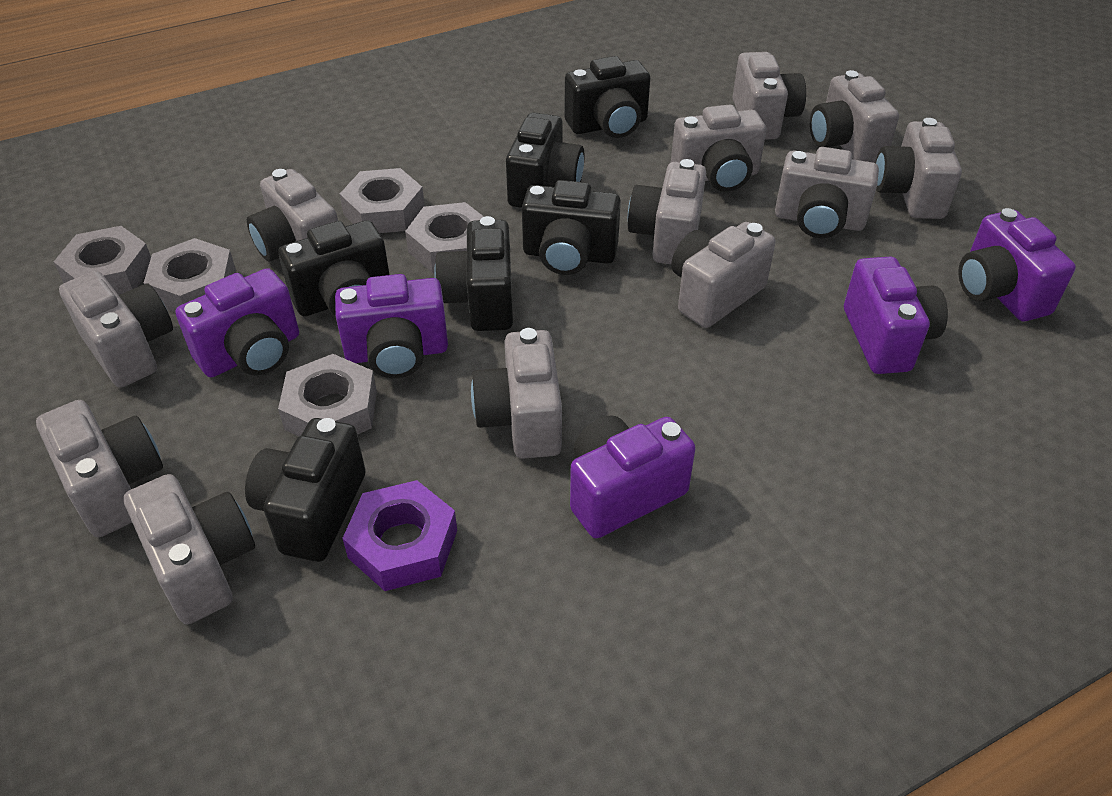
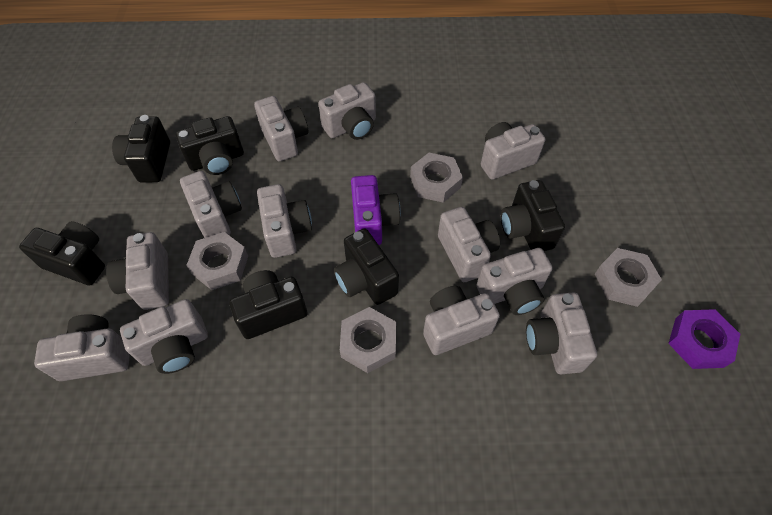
grey nut: 5 -> 4
purple camera: 5 -> 1

